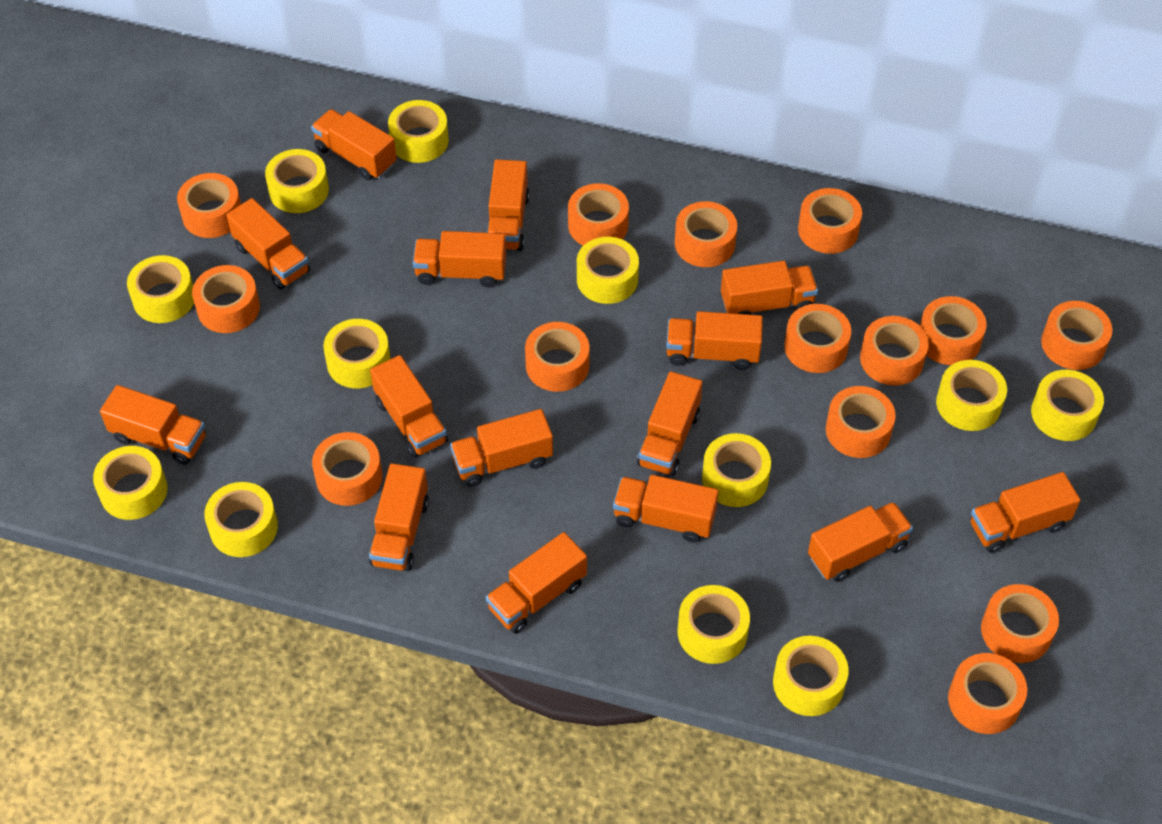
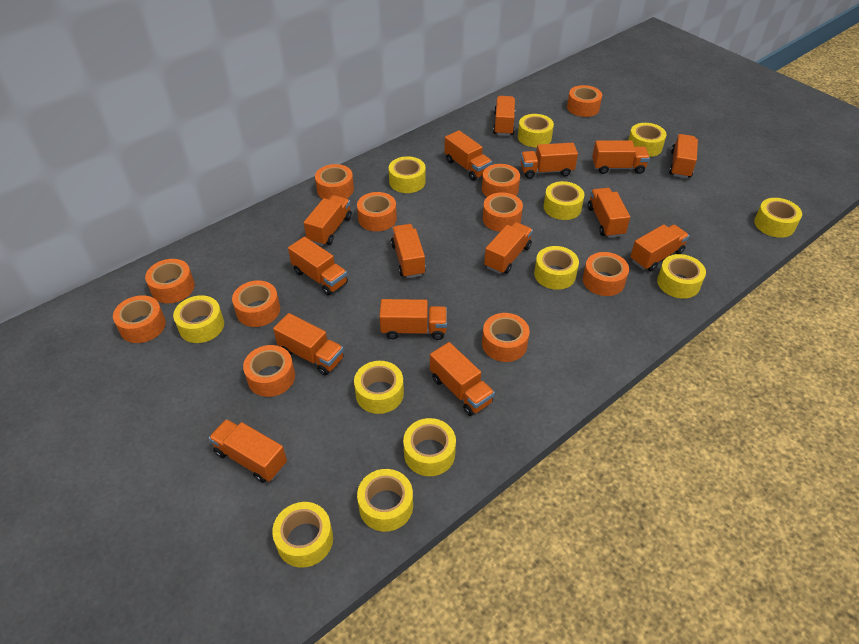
orange tape: 14 -> 11

